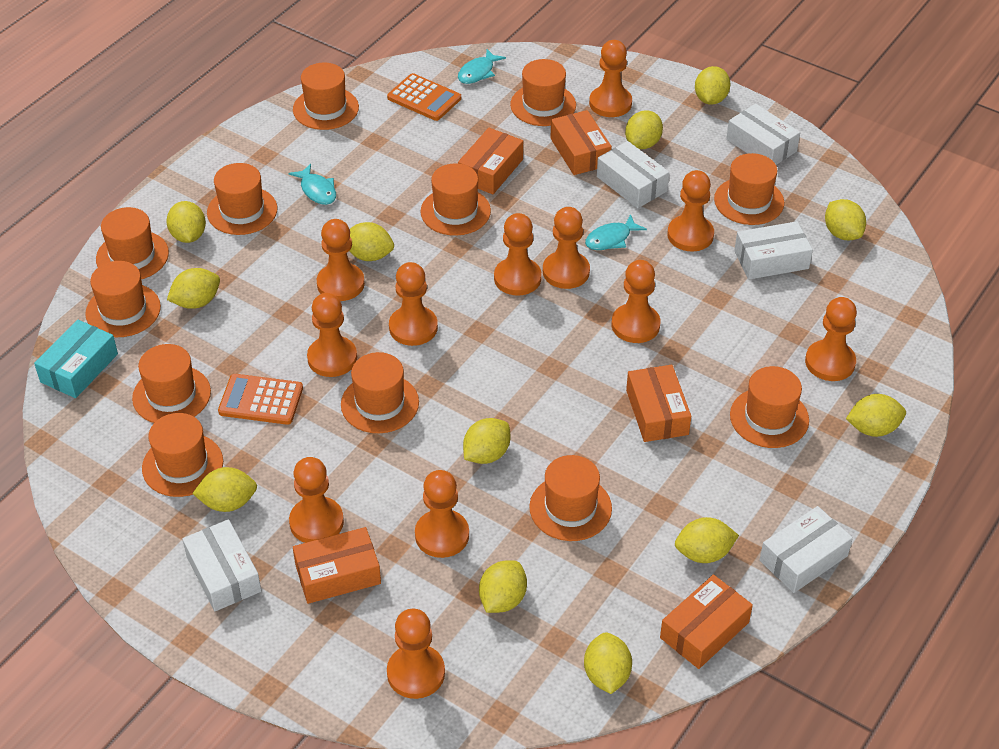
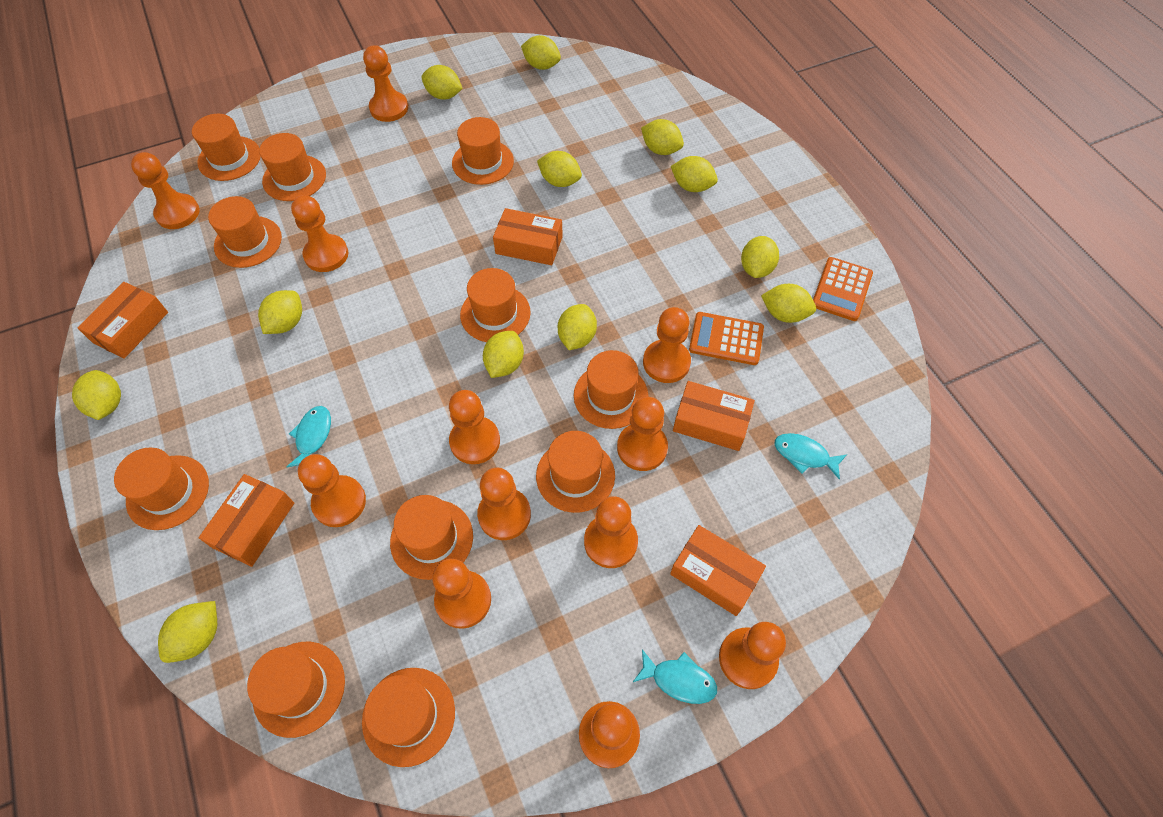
orange hat: 12 -> 11
turquoise box: 1 -> 0
white box: 5 -> 0

